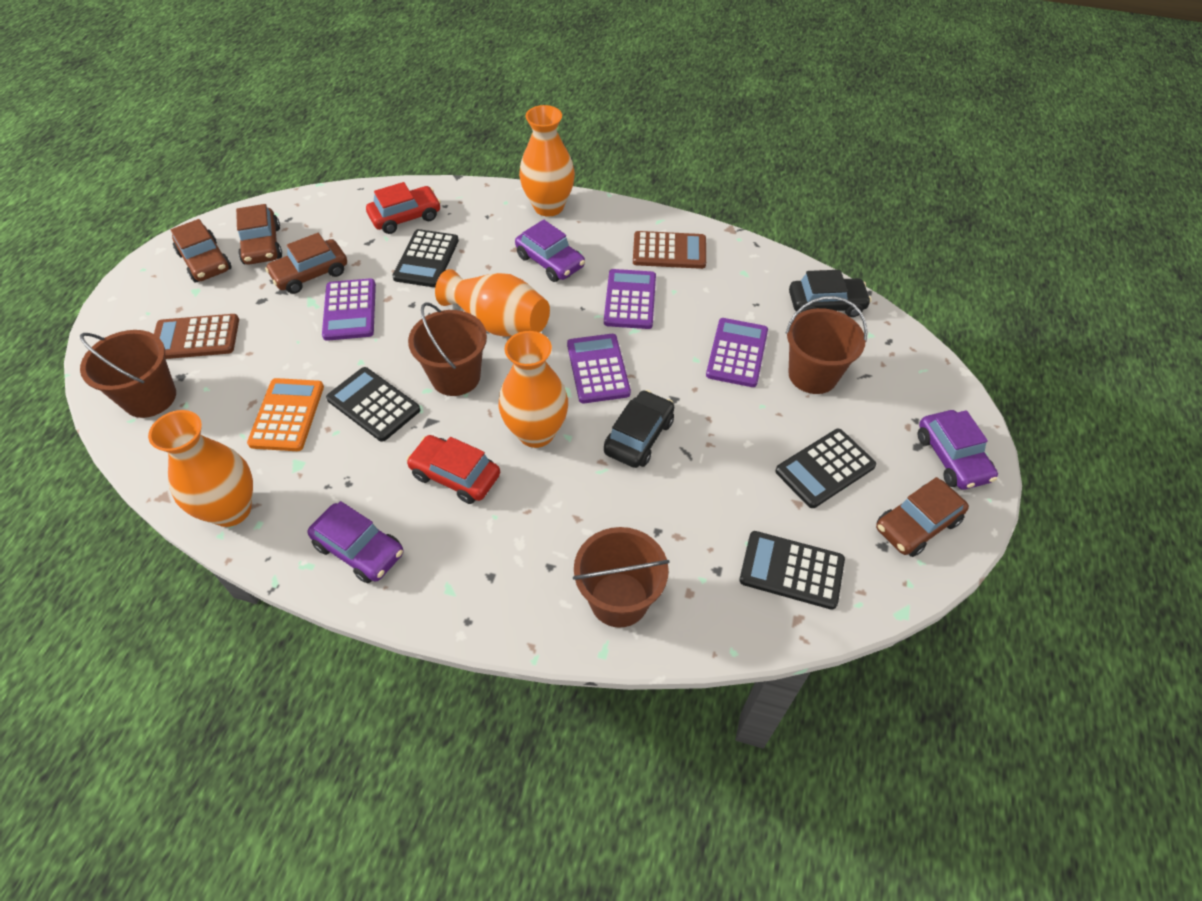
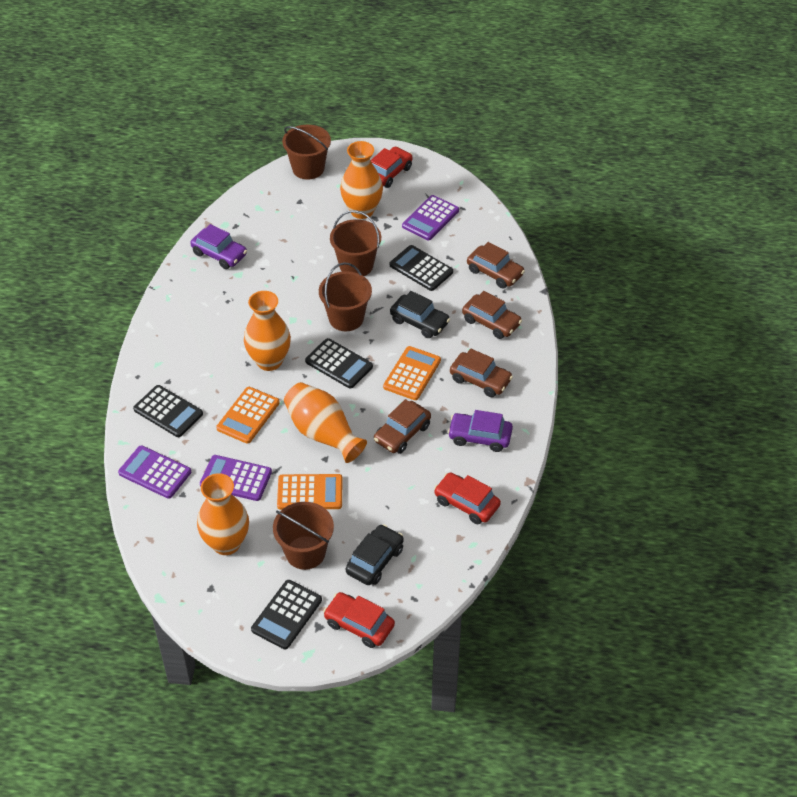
brown calculator: 2 -> 0
orange calculator: 1 -> 3
purple calculator: 4 -> 3
purple car: 3 -> 2
red car: 2 -> 3

